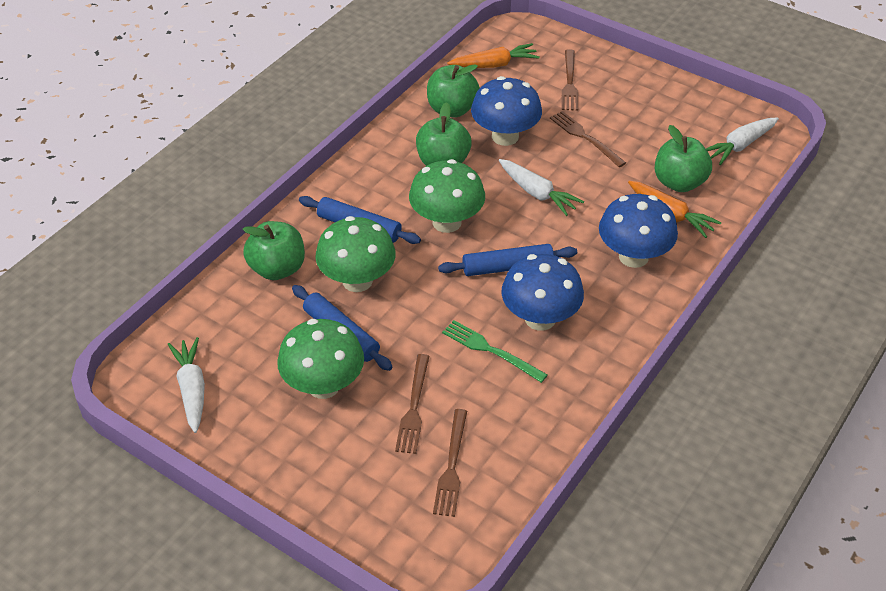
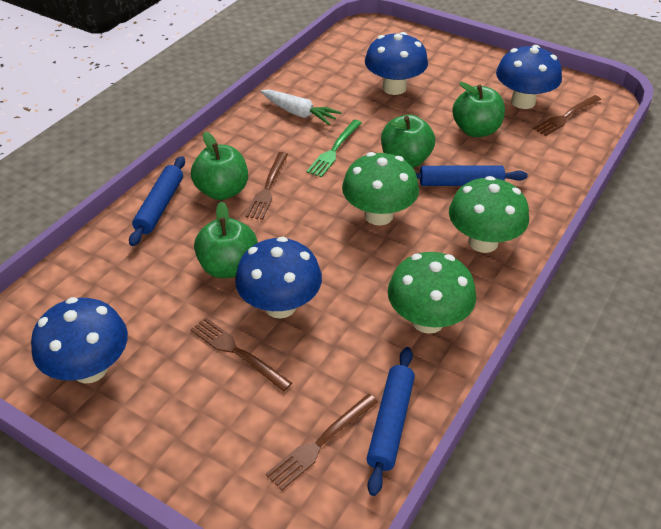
blue mushroom: 3 -> 4
orange carrot: 2 -> 0
white carrot: 3 -> 1

